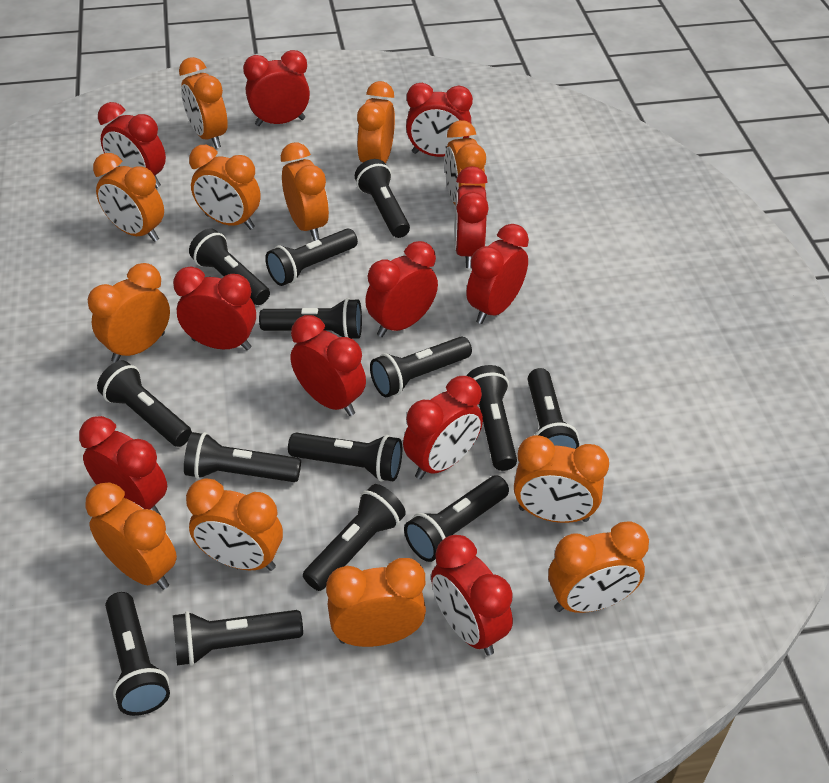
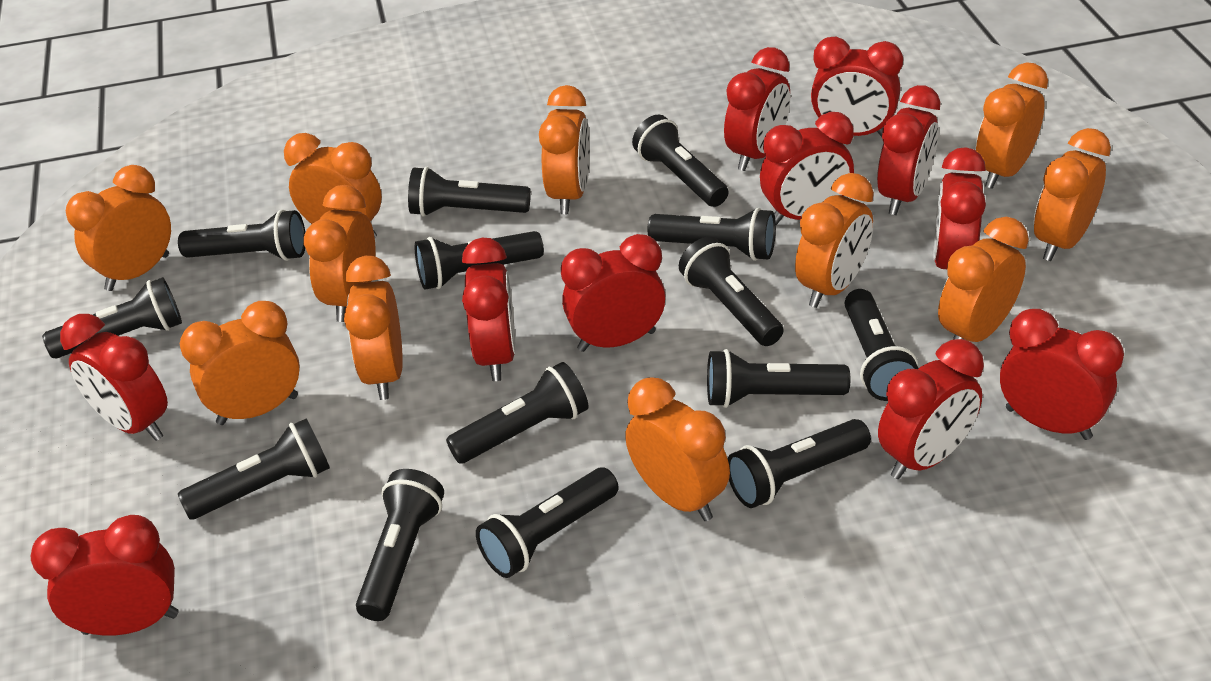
orange clock: 12 -> 11

